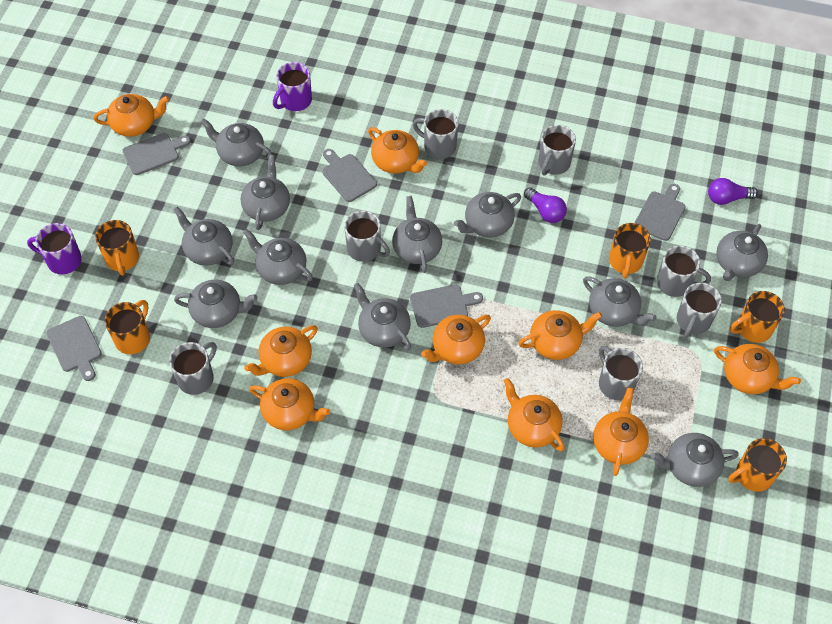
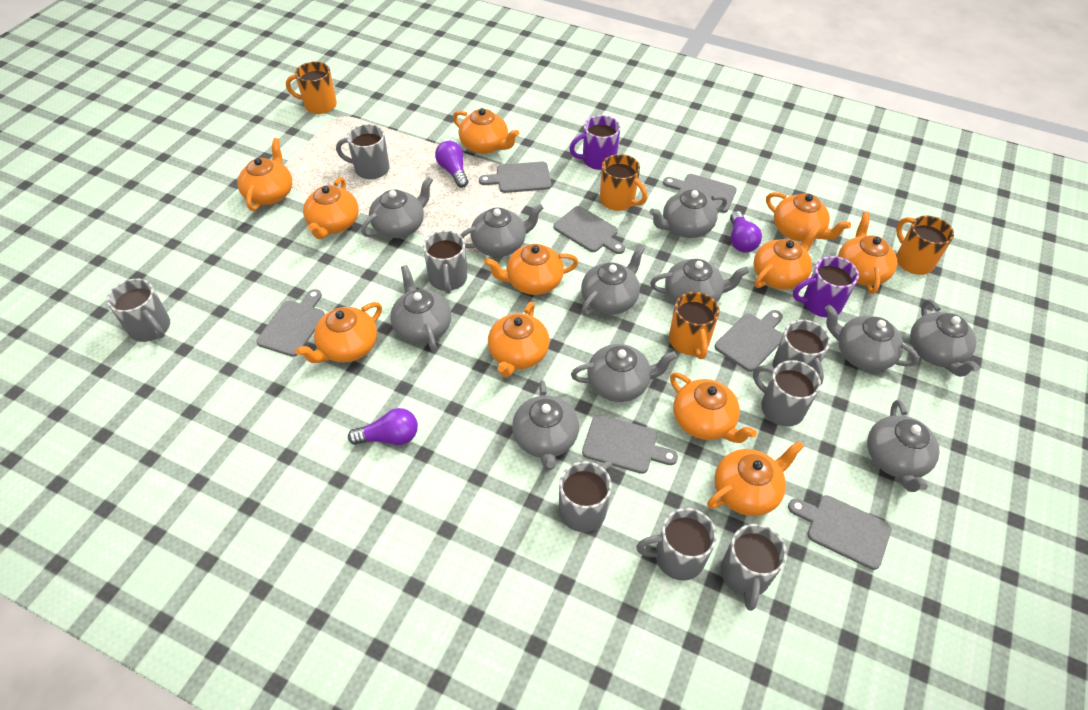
grey cutting board: 5 -> 7
grey mug: 7 -> 8
orange mug: 5 -> 4
orange teapot: 9 -> 11
purple light bulb: 2 -> 3

